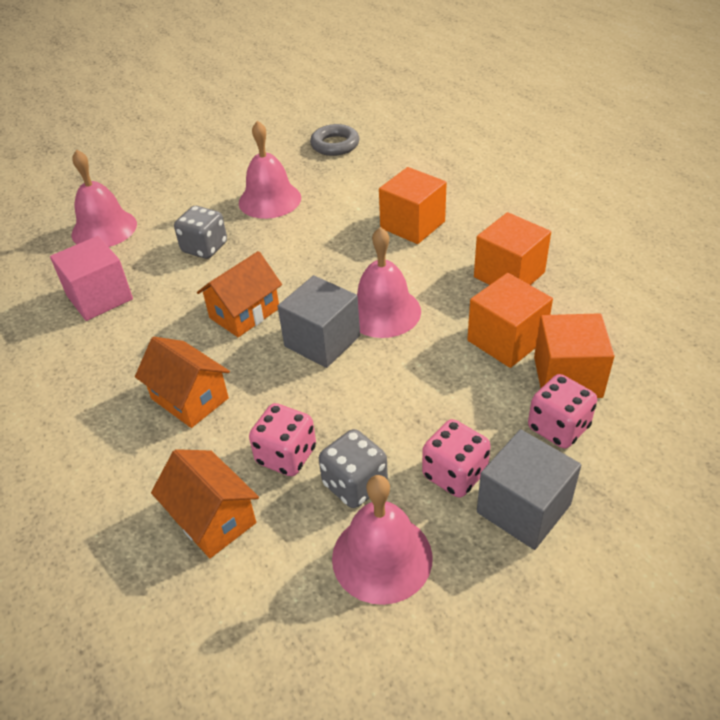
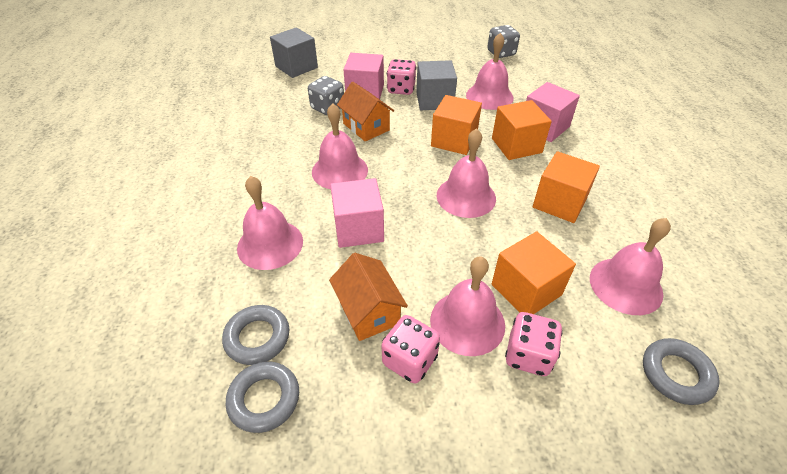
grey ring: 1 -> 3
orange house: 3 -> 2
pink bell: 4 -> 6
pink cube: 1 -> 3

